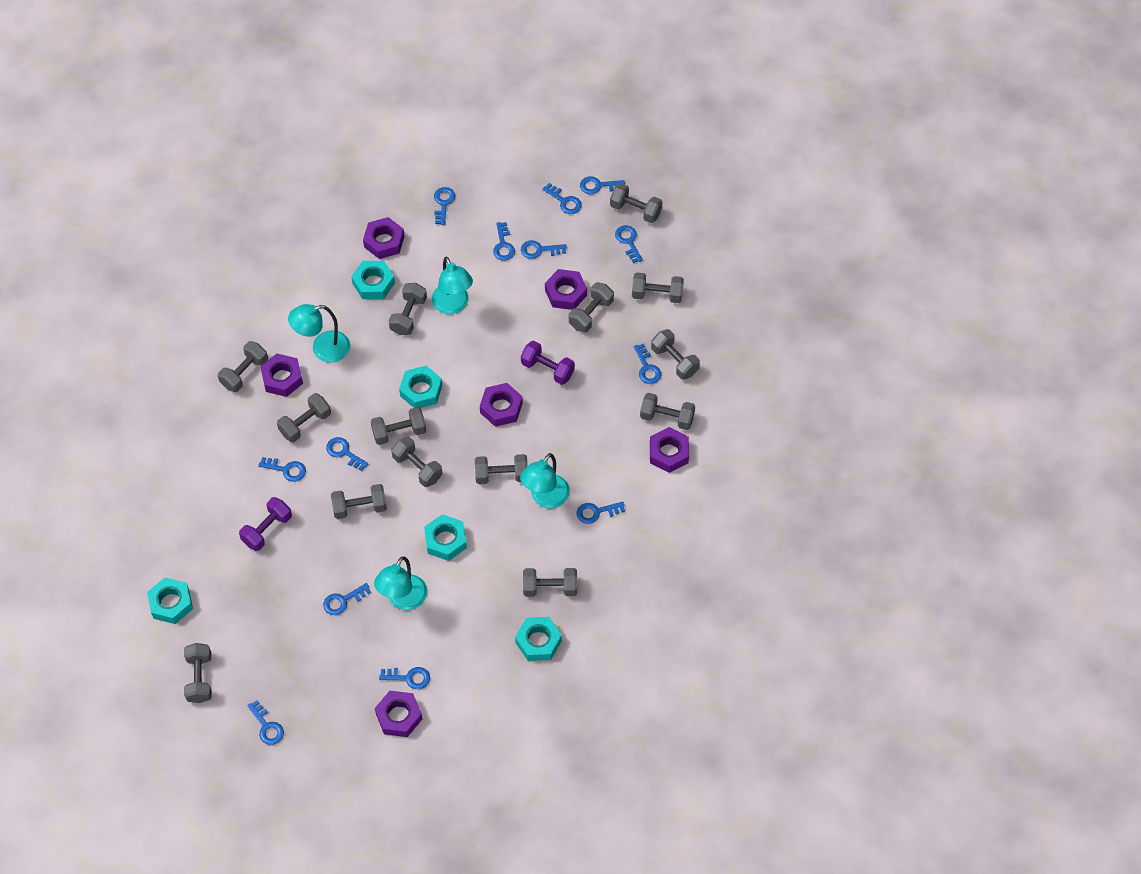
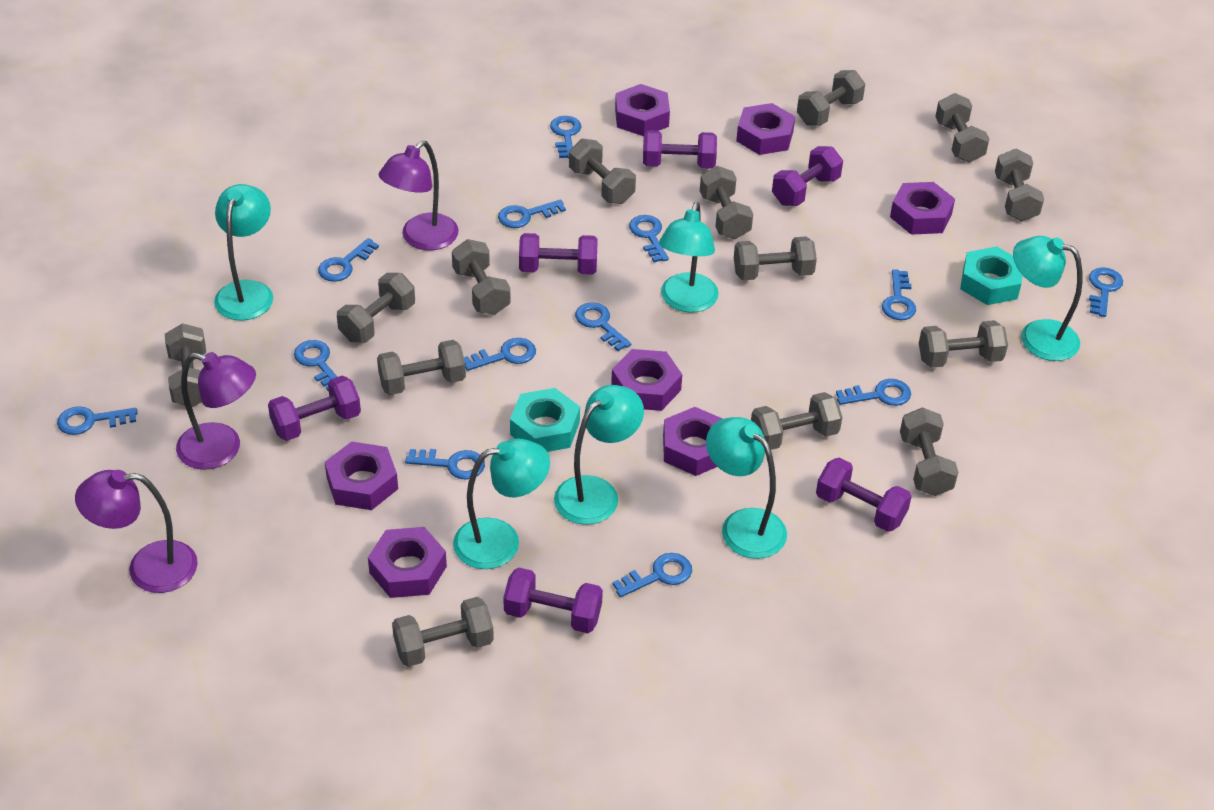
purple dumbbell: 2 -> 6
purple lamp: 0 -> 3
purple nut: 6 -> 7
turquoise lamp: 4 -> 6
turquoise nut: 5 -> 2

